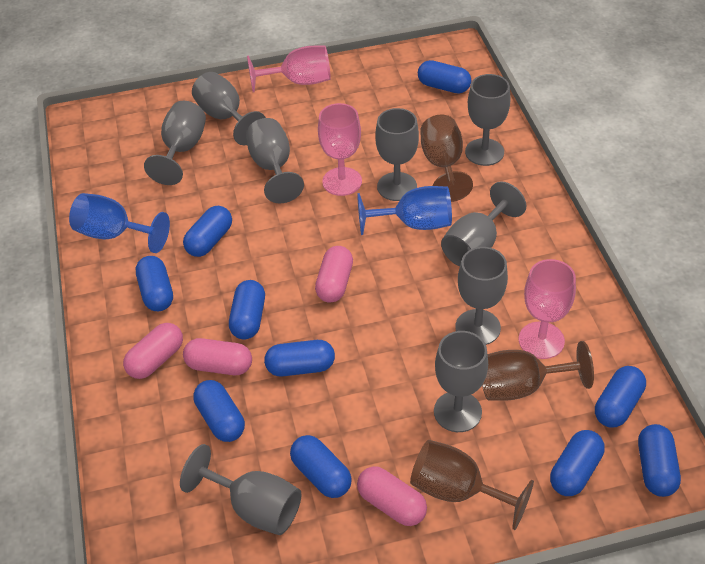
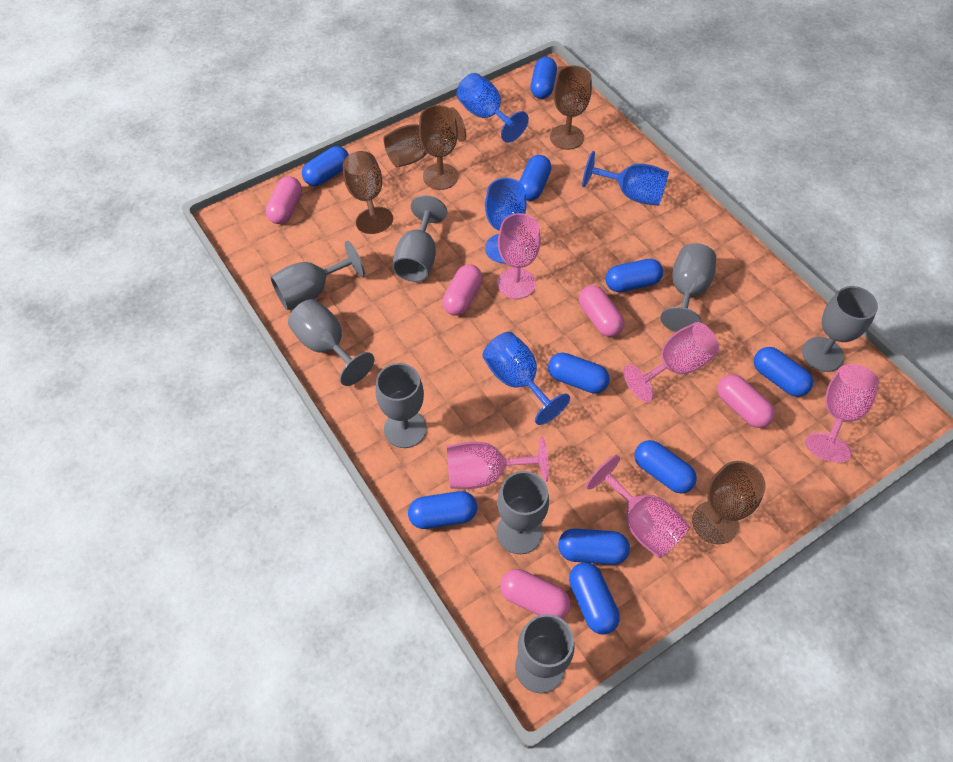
blue goblet: 2 -> 4
brown goblet: 3 -> 5
grey goblet: 9 -> 8
pink capsule: 4 -> 5
pink goblet: 3 -> 5

